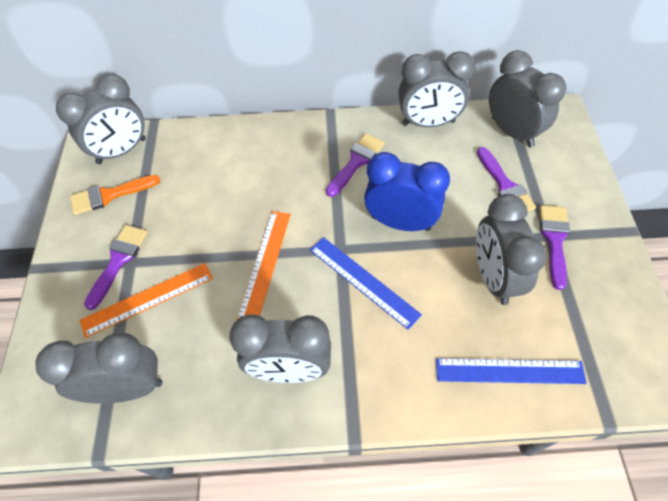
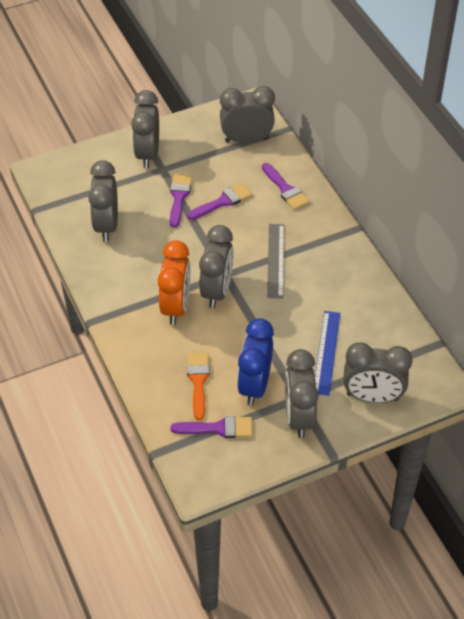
blue ruler: 2 -> 1
grey ruler: 0 -> 1
orange clock: 0 -> 1
orange ruler: 2 -> 0

